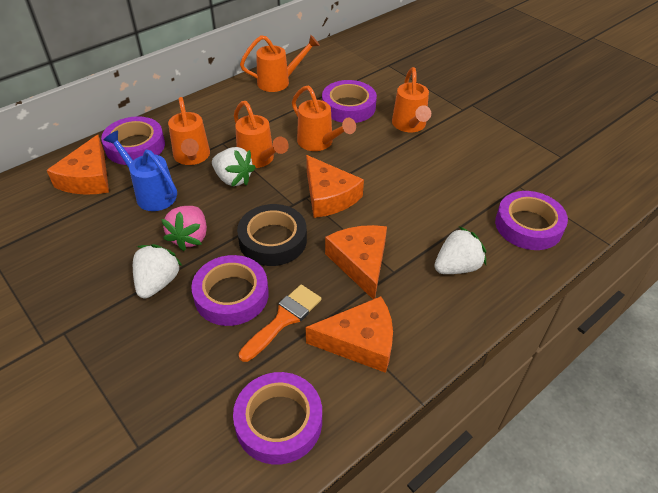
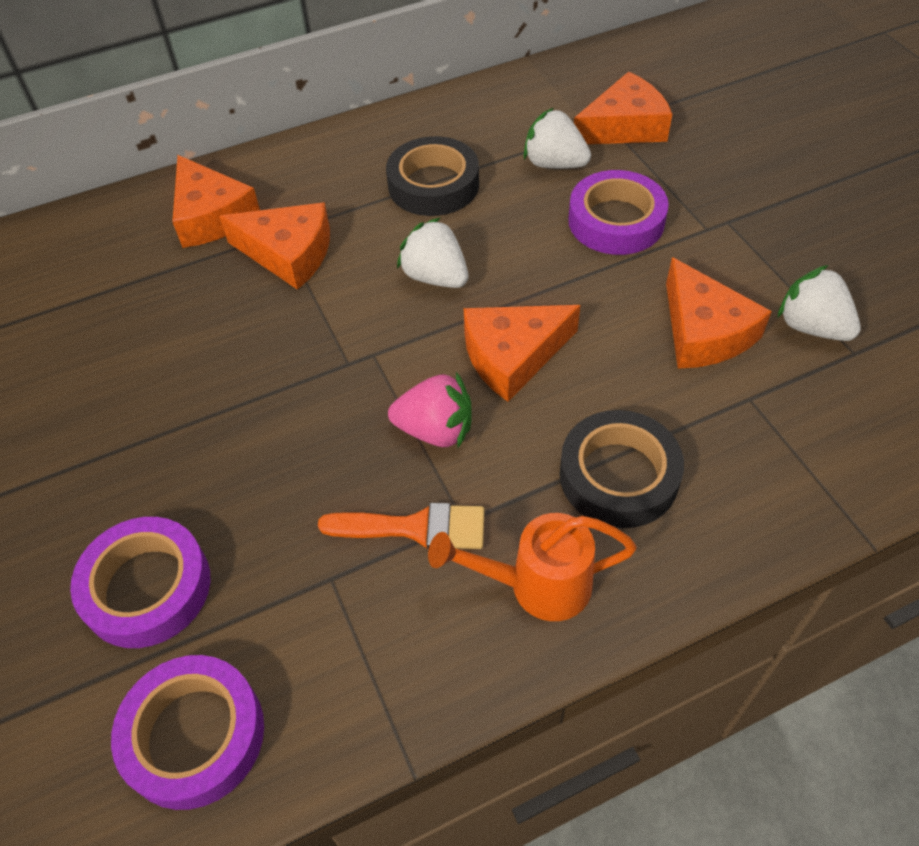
black tape: 1 -> 2
blue watering can: 1 -> 0
orange cheese: 4 -> 5
orange watering can: 5 -> 1
purple tape: 5 -> 3

